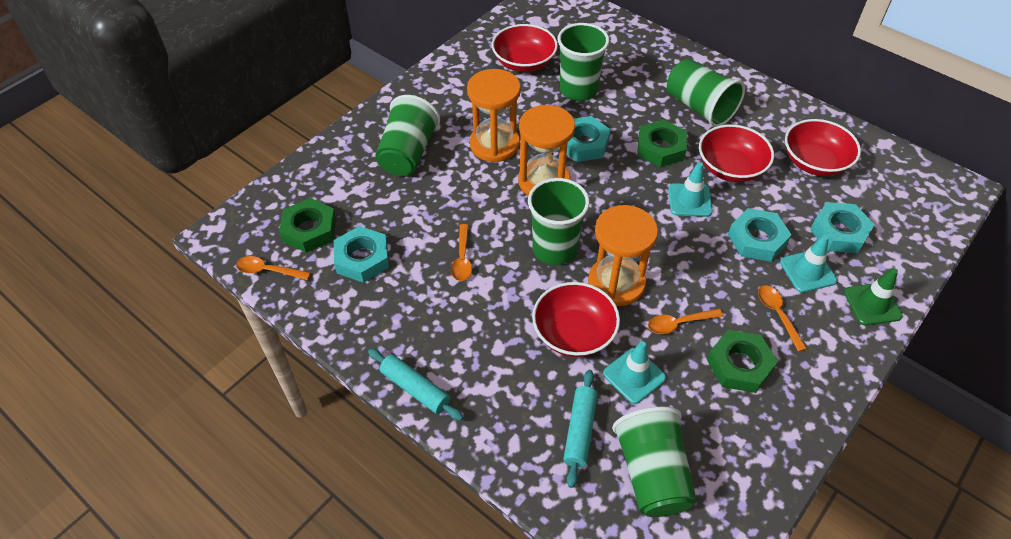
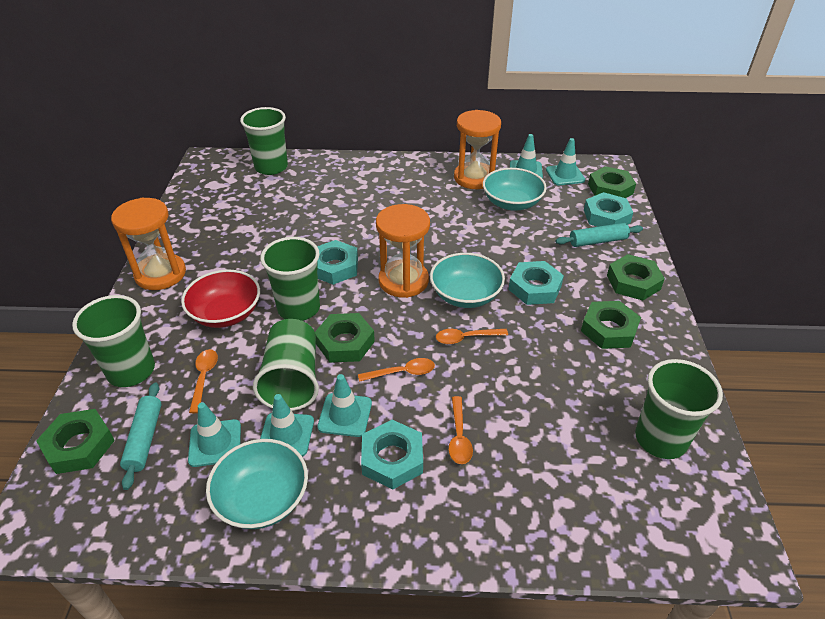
green nut: 3 -> 5
green traffic cone: 1 -> 0
red bowl: 4 -> 1
turquoise bowl: 0 -> 3
turquoise traffic cone: 3 -> 5

